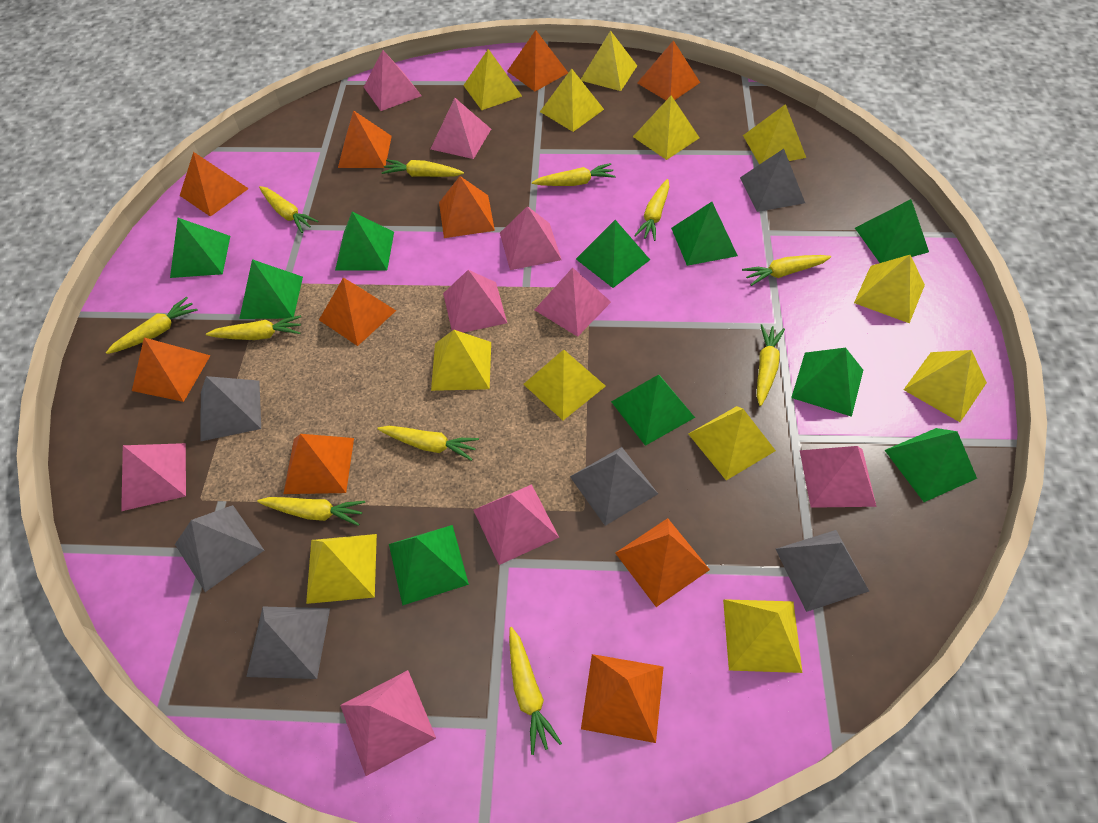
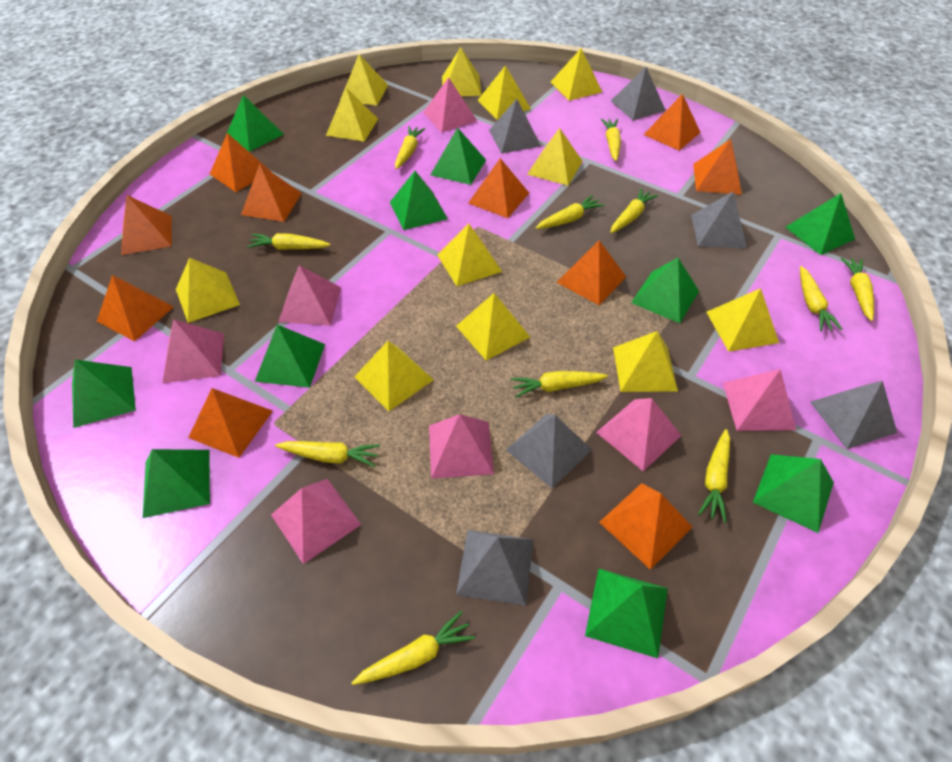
pink pyramid: 9 -> 7

